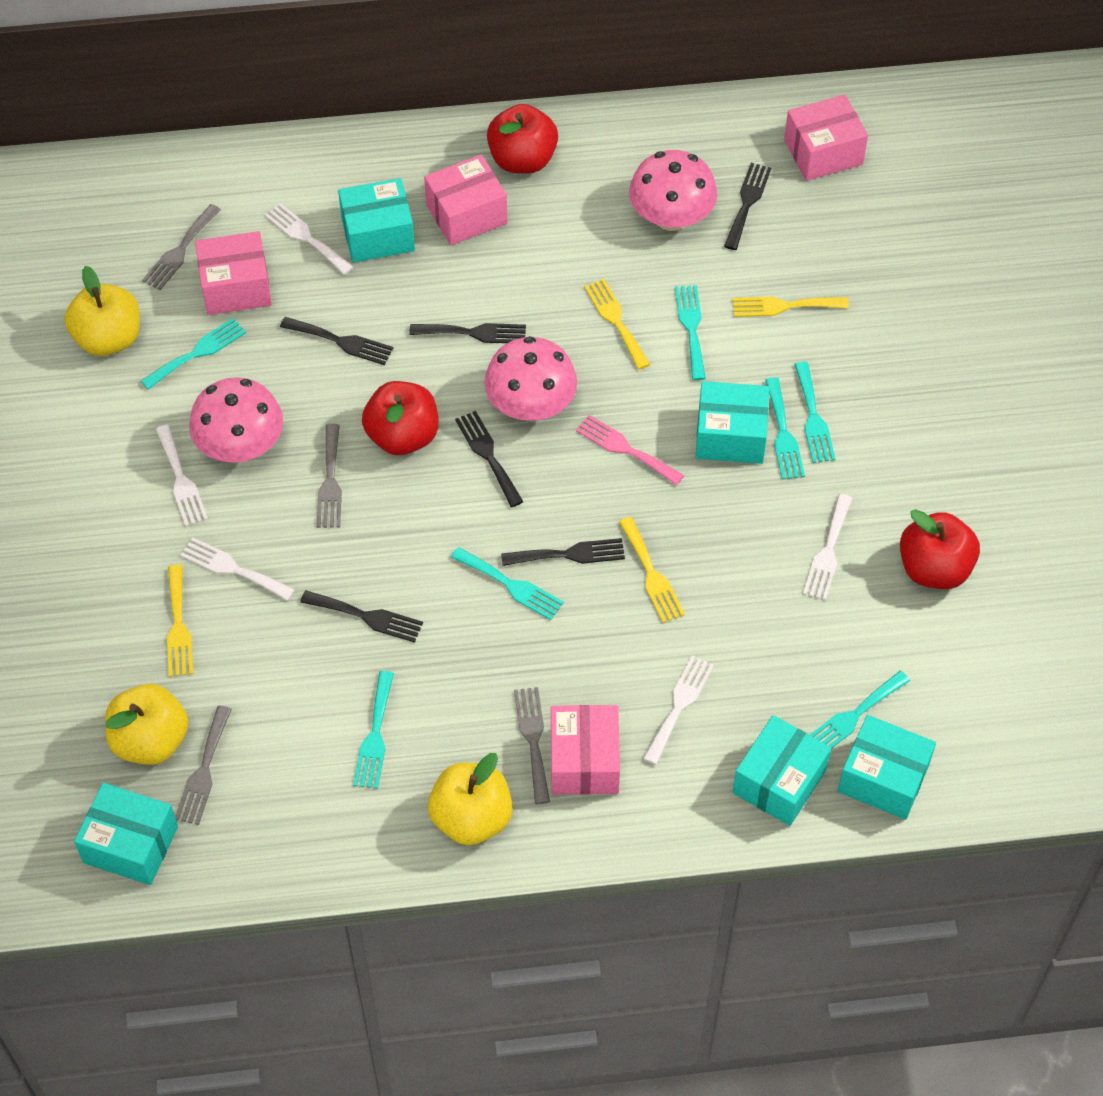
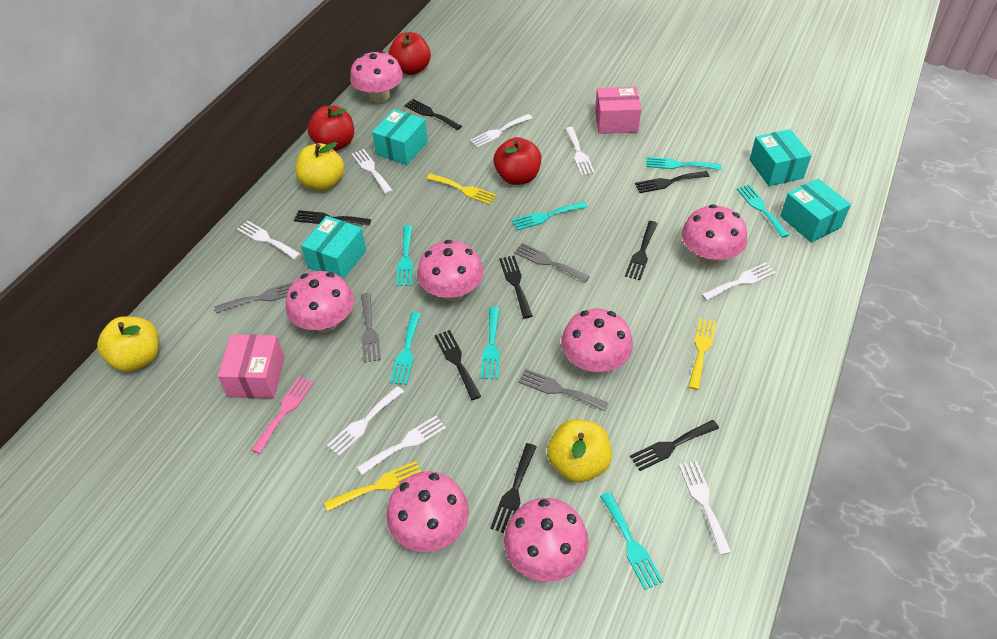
black fork: 6 -> 8
pink box: 4 -> 2
pink mushroom: 3 -> 7
turquoise box: 5 -> 4
white fork: 5 -> 8
yellow fork: 4 -> 3

